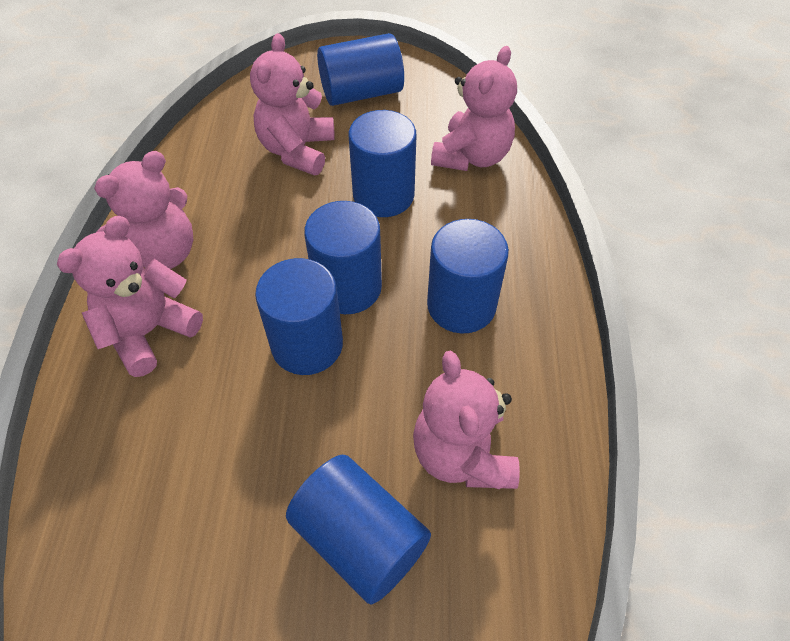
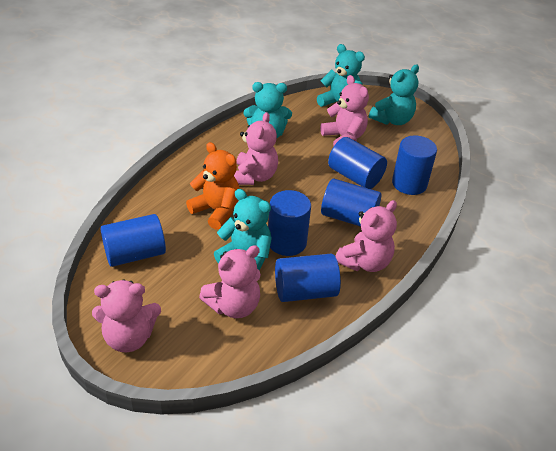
orange teddy bear: 0 -> 1
turquoise teddy bear: 0 -> 4

